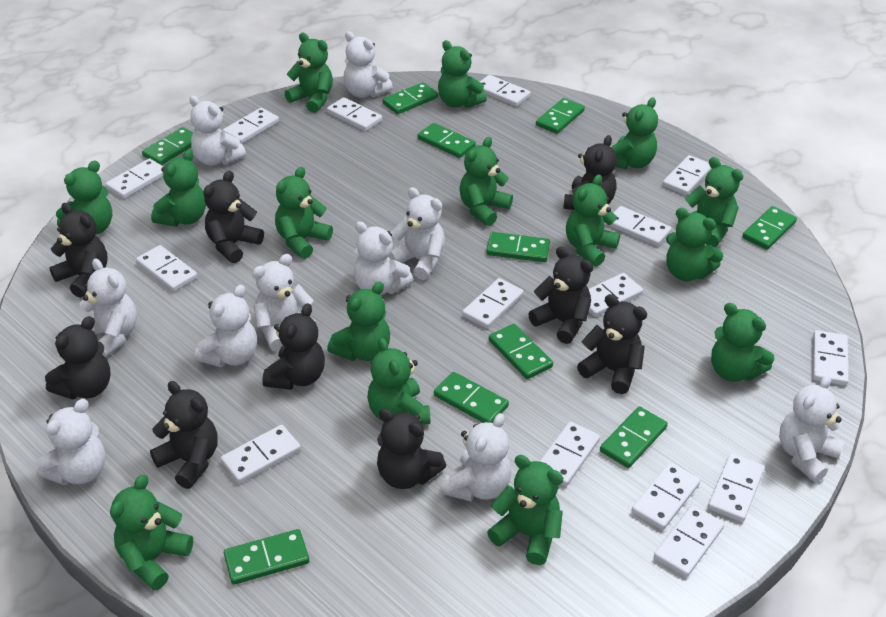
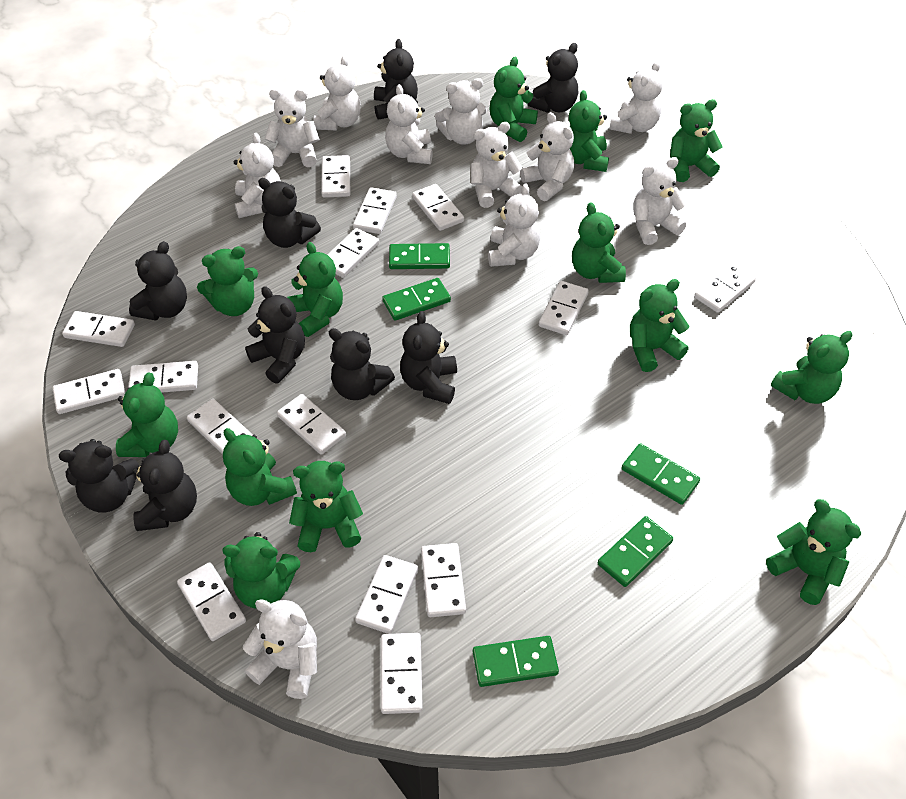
green domino: 10 -> 5
green teddy bear: 15 -> 13
white teddy bear: 10 -> 11

